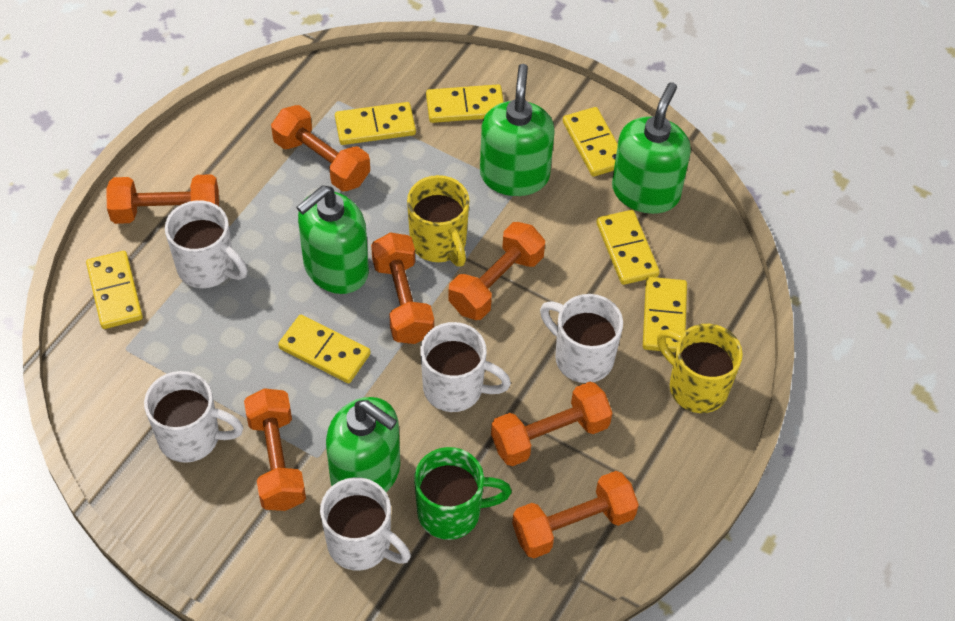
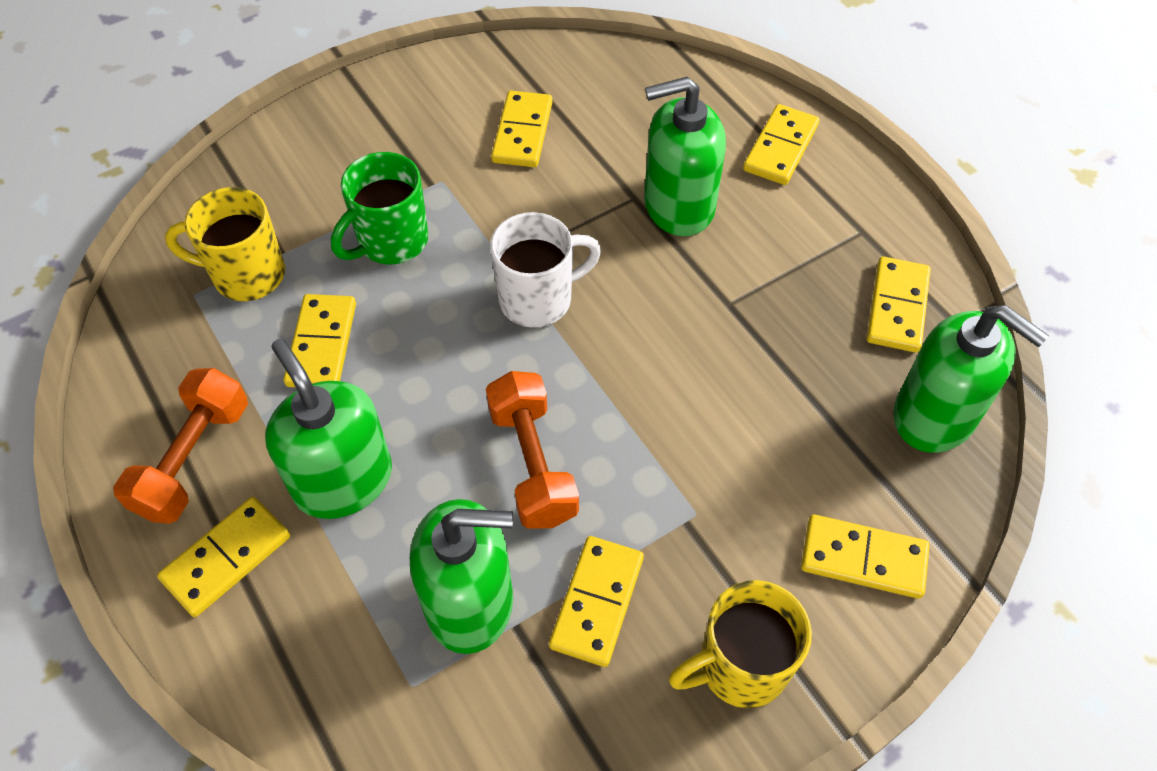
orange dumbbell: 7 -> 2
white mug: 5 -> 1

